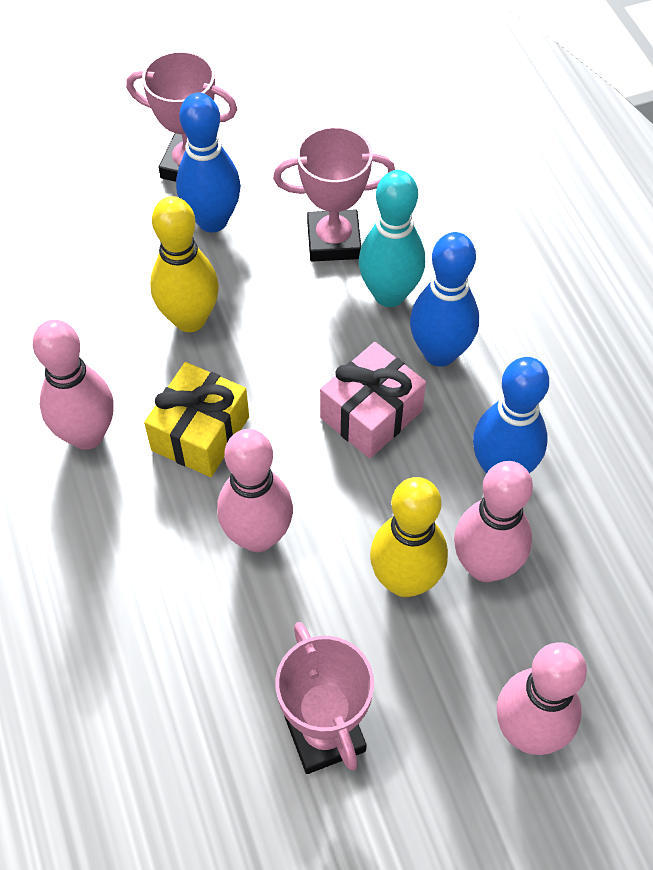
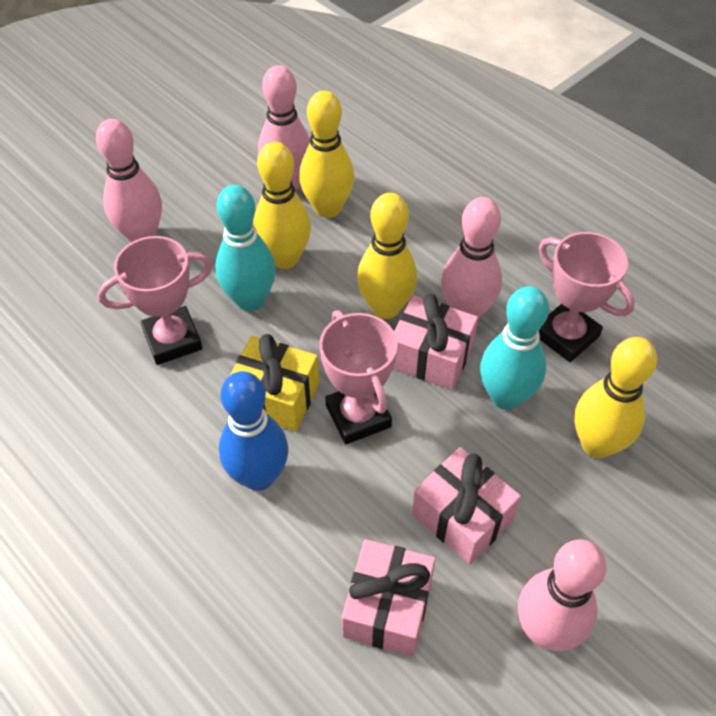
blue bowling pin: 3 -> 1
pink gift: 1 -> 3
turquoise bowling pin: 1 -> 2
yellow bowling pin: 2 -> 4

